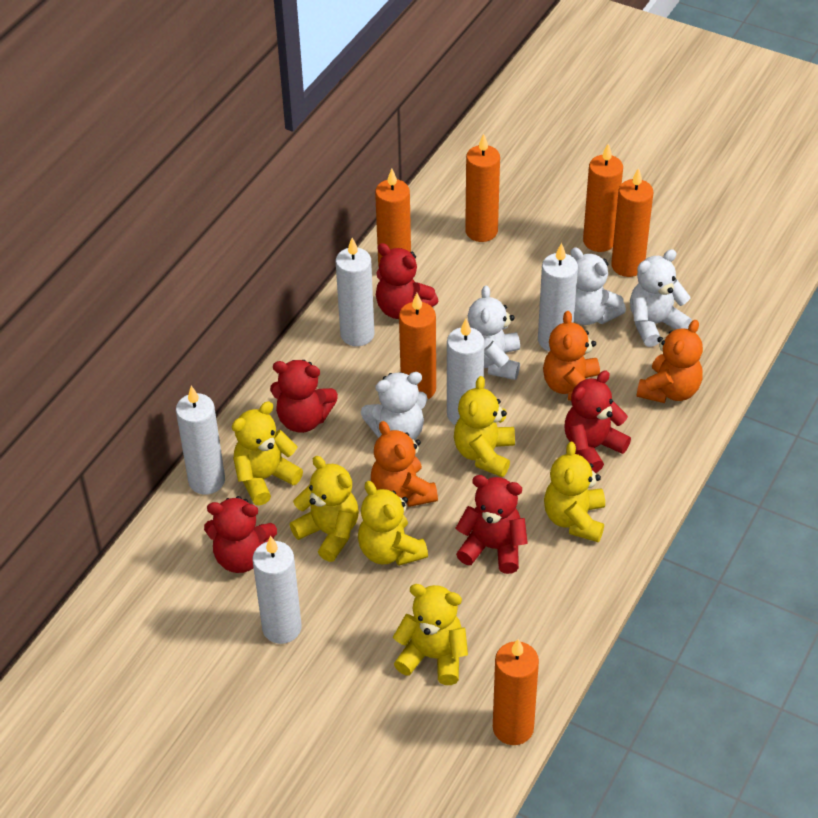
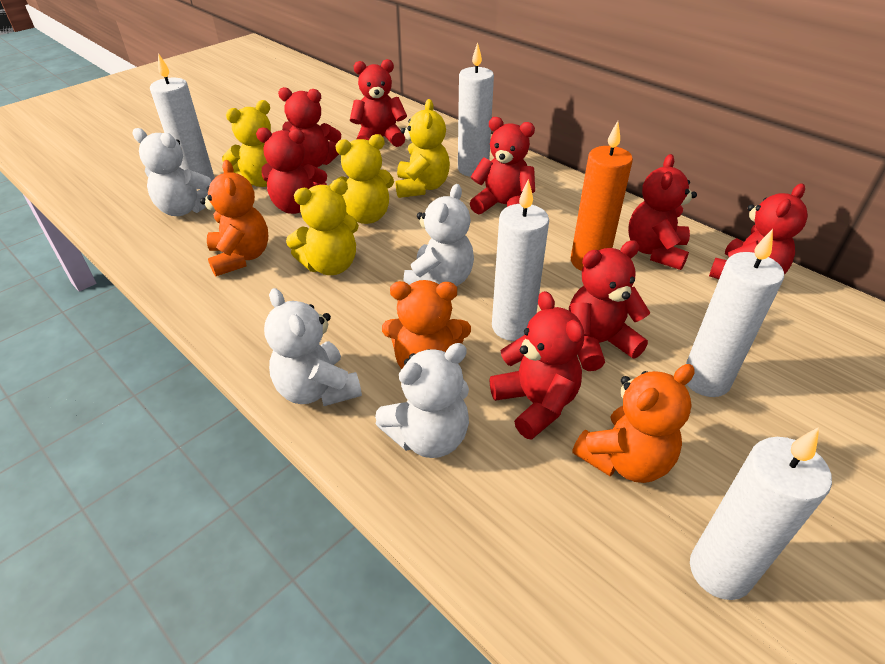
orange candle: 6 -> 1
red teddy bear: 5 -> 8
yellow teddy bear: 6 -> 4

